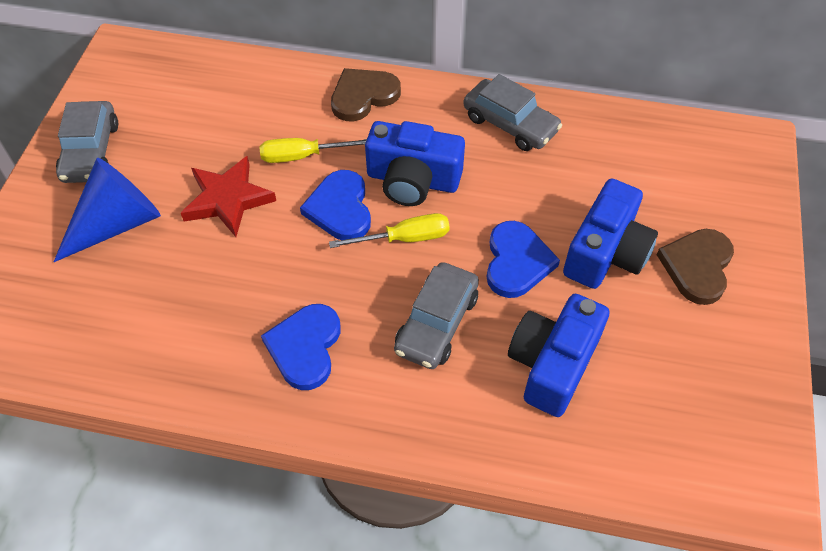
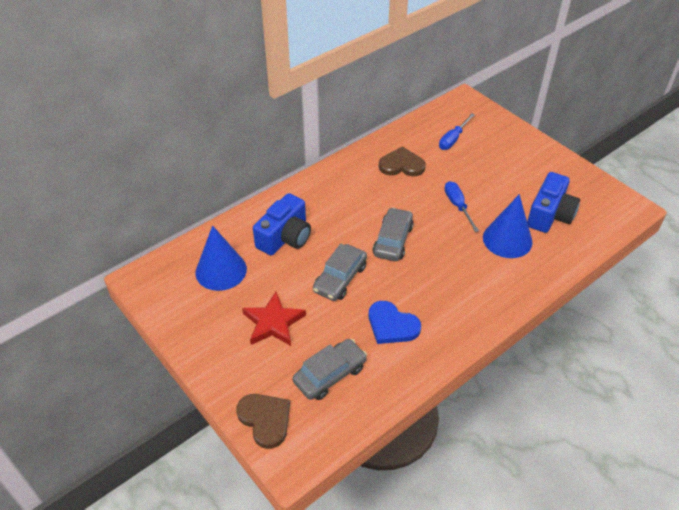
blue camera: 3 -> 2
blue cone: 1 -> 2
blue heart: 3 -> 1
blue screwdriver: 0 -> 2
yellow screwdriver: 2 -> 0

